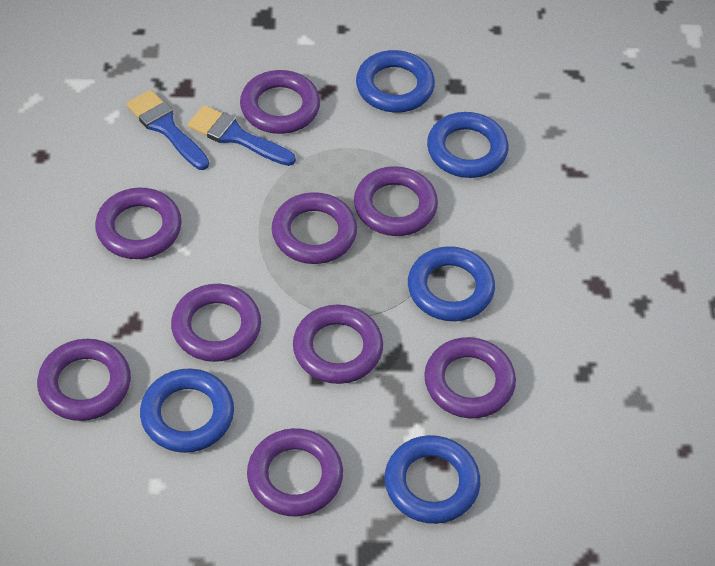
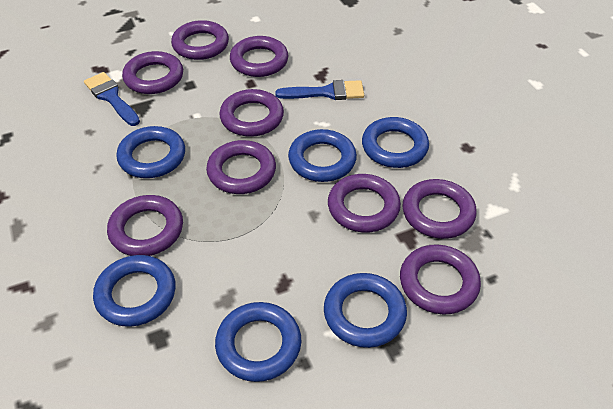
blue ring: 5 -> 6

